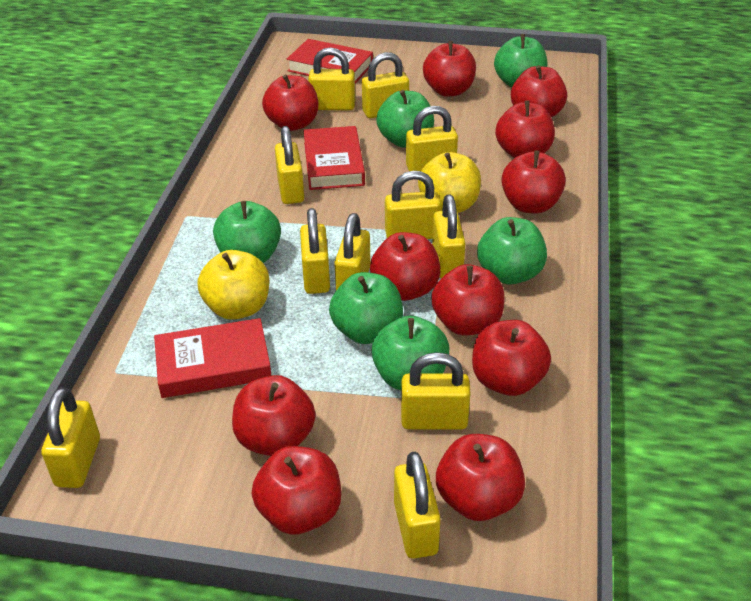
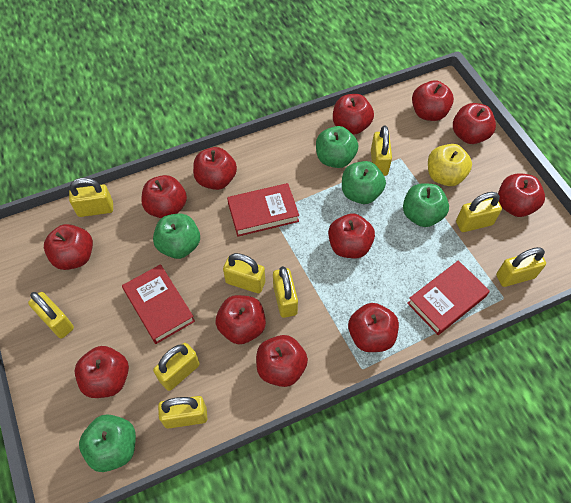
green apple: 6 -> 5
red apple: 11 -> 12
yellow apple: 2 -> 1
yellow padlock: 11 -> 9

